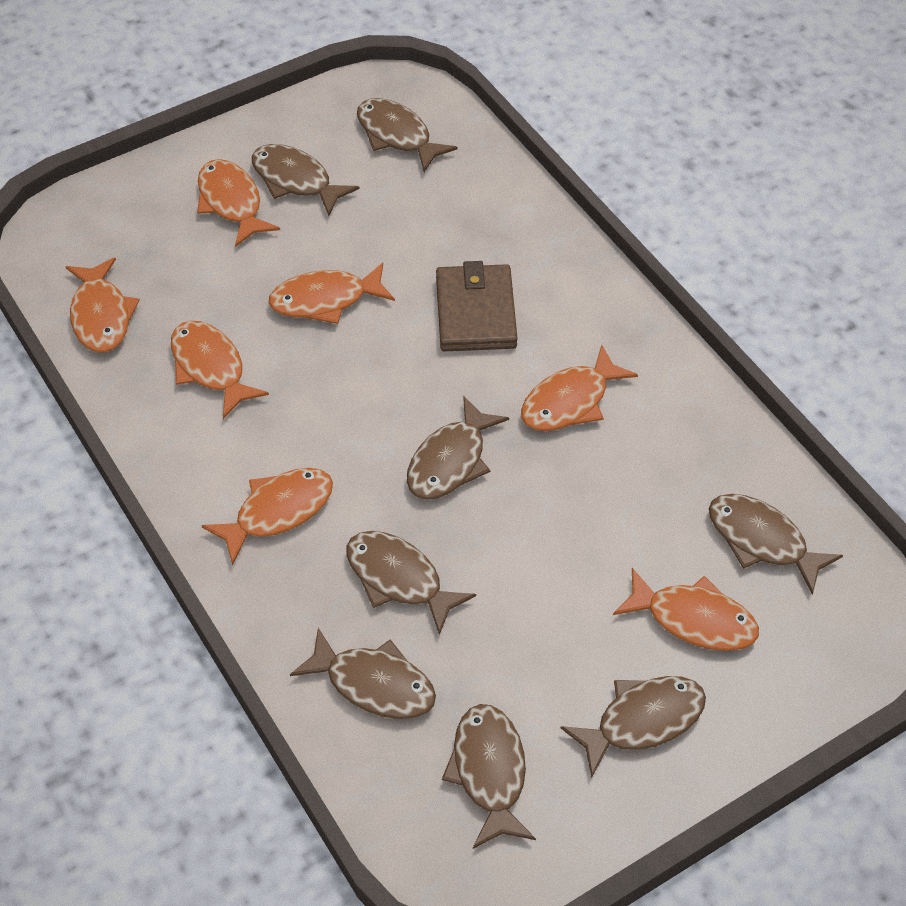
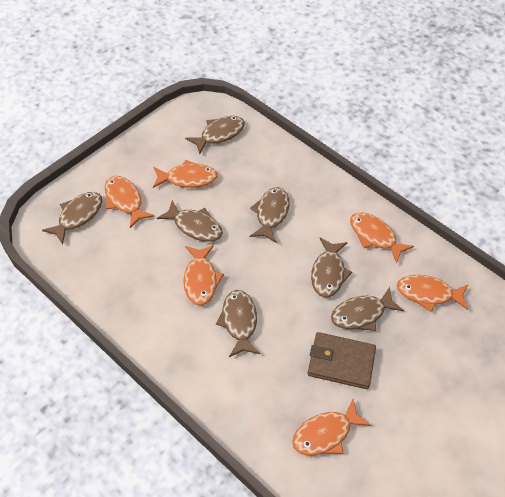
brown fish: 8 -> 7
orange fish: 7 -> 6

